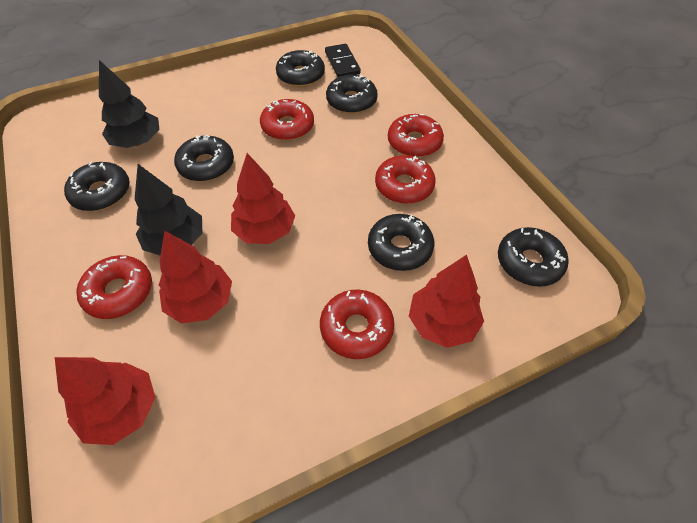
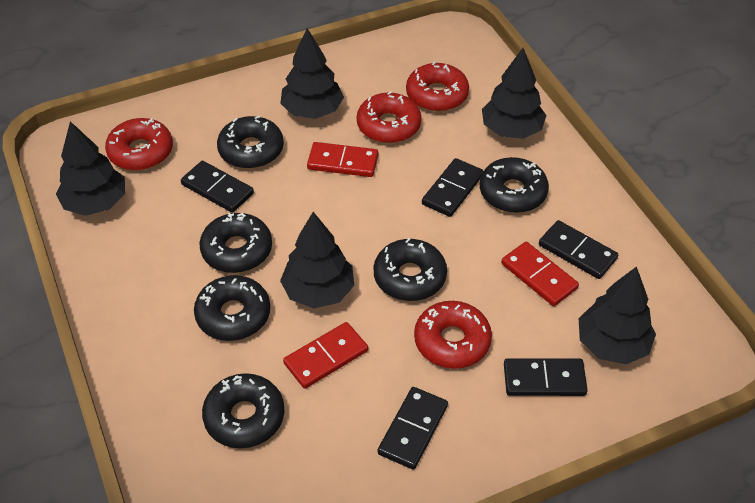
black domino: 1 -> 5
black tree: 2 -> 5
red domino: 0 -> 3
red donut: 5 -> 4
red tree: 4 -> 0

